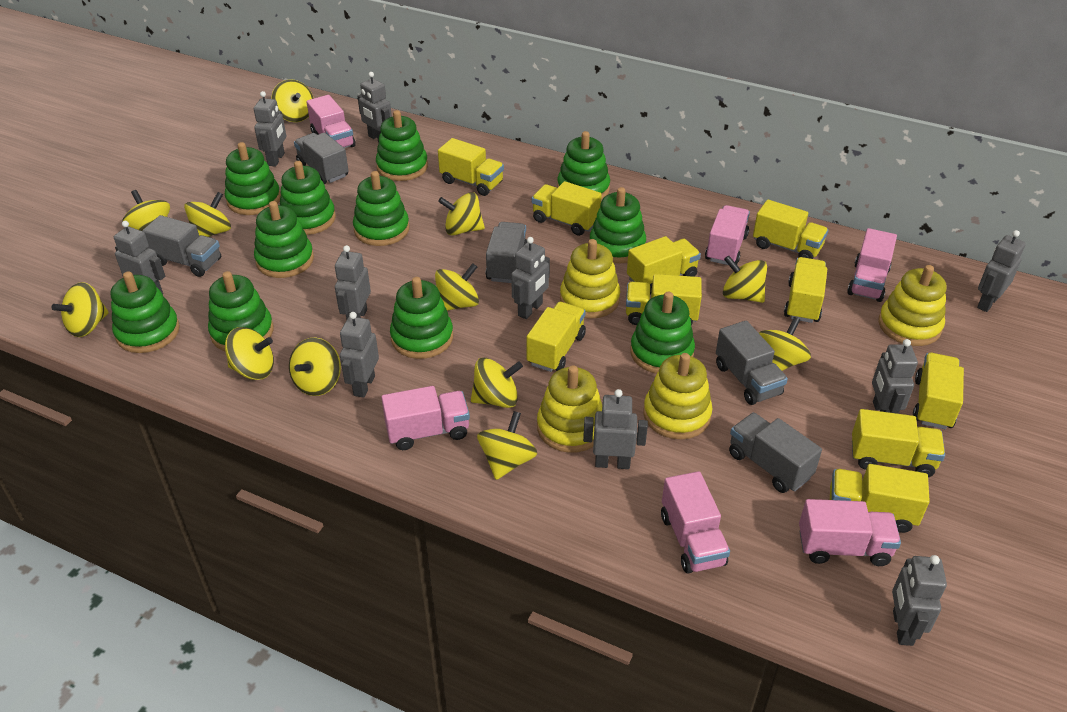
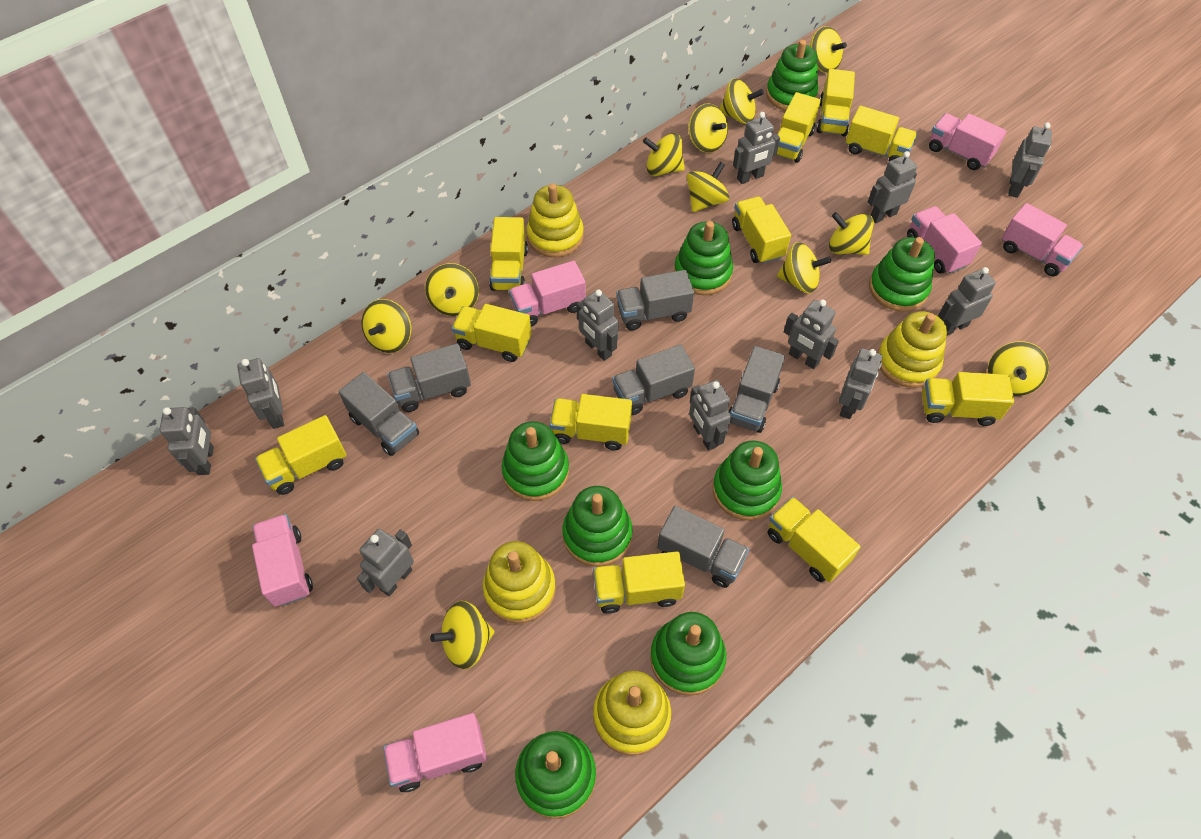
green stacking toy: 11 -> 8
grey robot: 10 -> 11
grey truck: 5 -> 6
yellow spinning top: 12 -> 11
yellow truck: 10 -> 11

